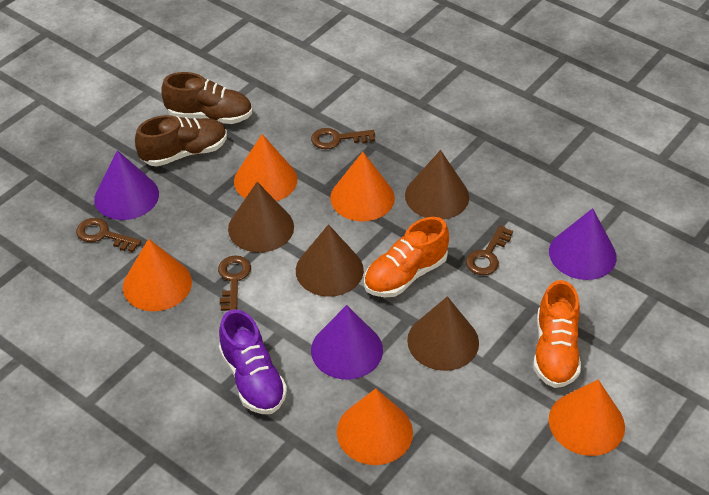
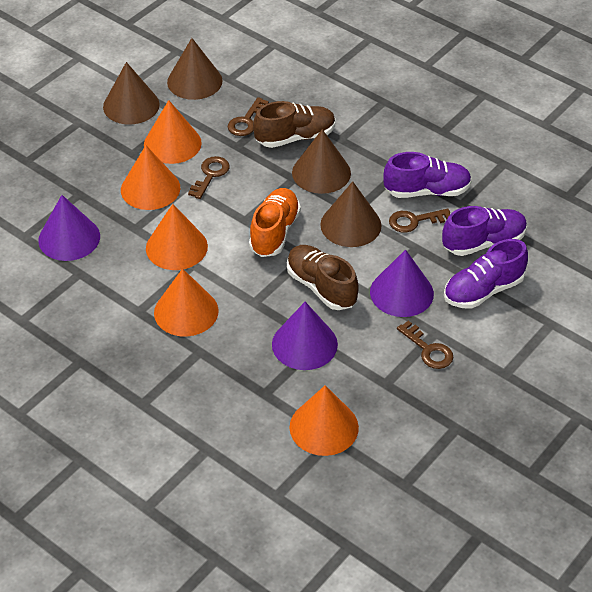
orange shoe: 2 -> 1
purple shoe: 1 -> 3

